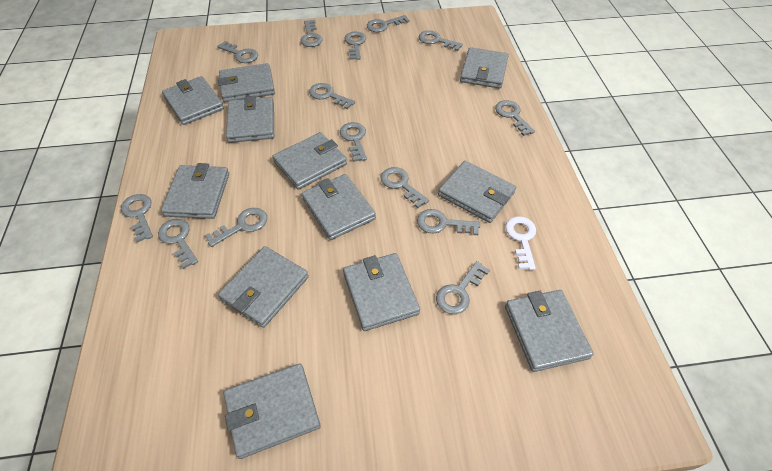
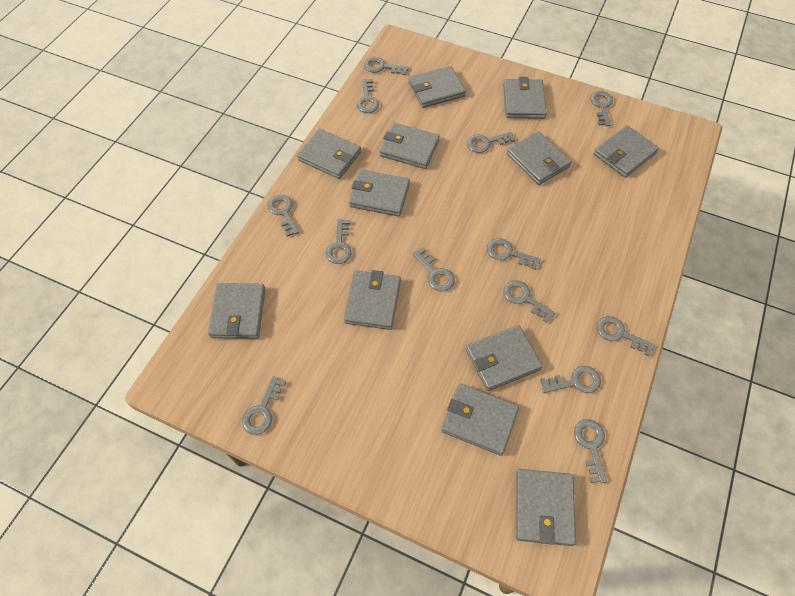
grey key: 14 -> 13
white key: 1 -> 0

